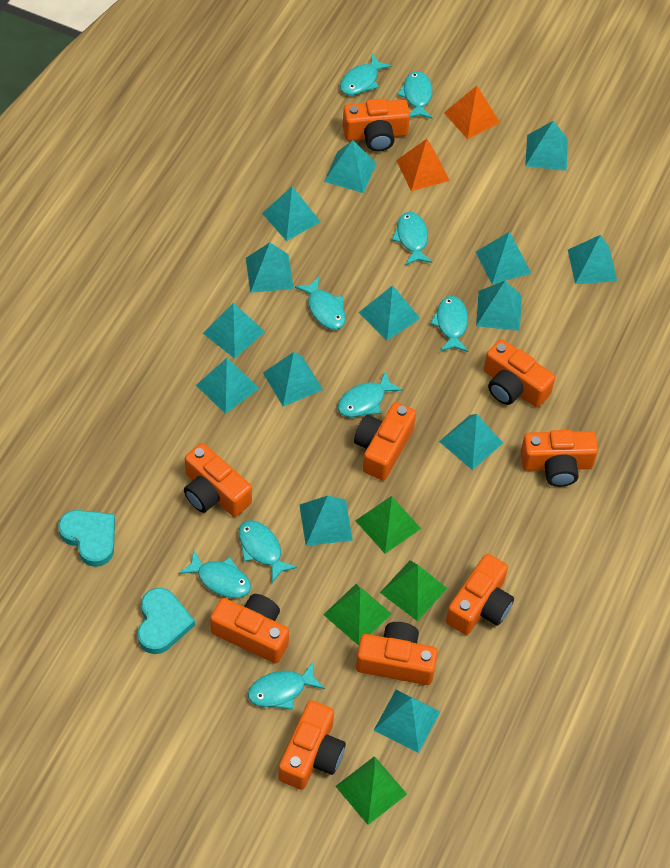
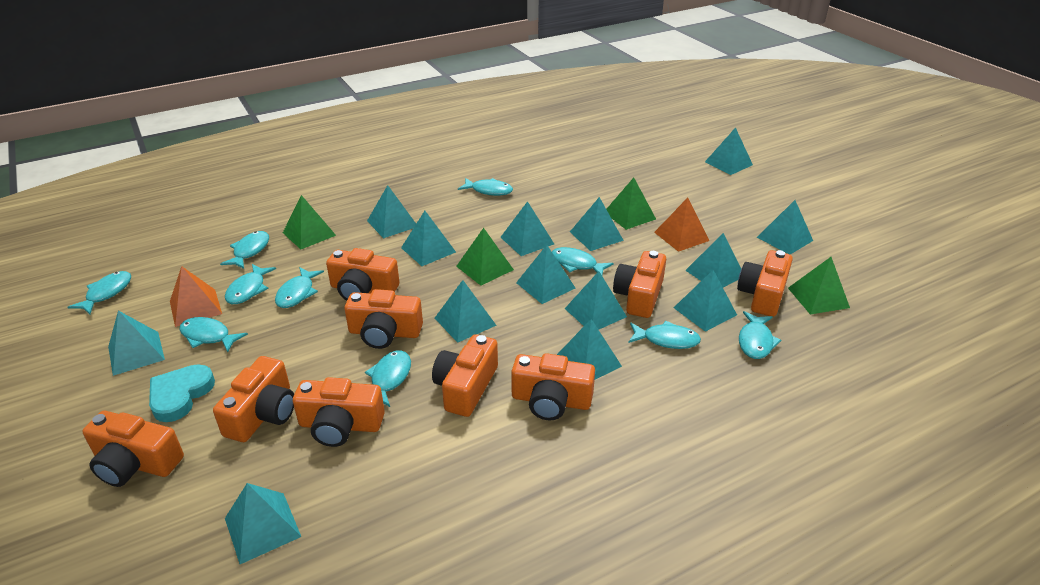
turquoise fish: 9 -> 10
turquoise heart: 2 -> 1

